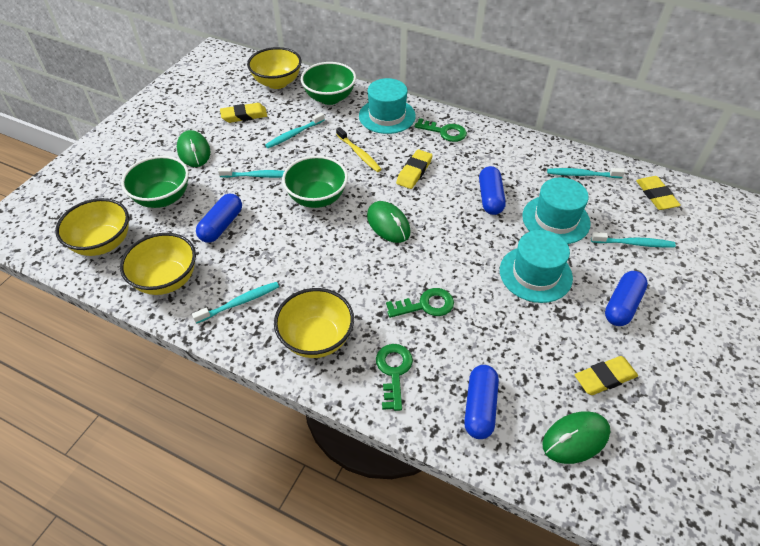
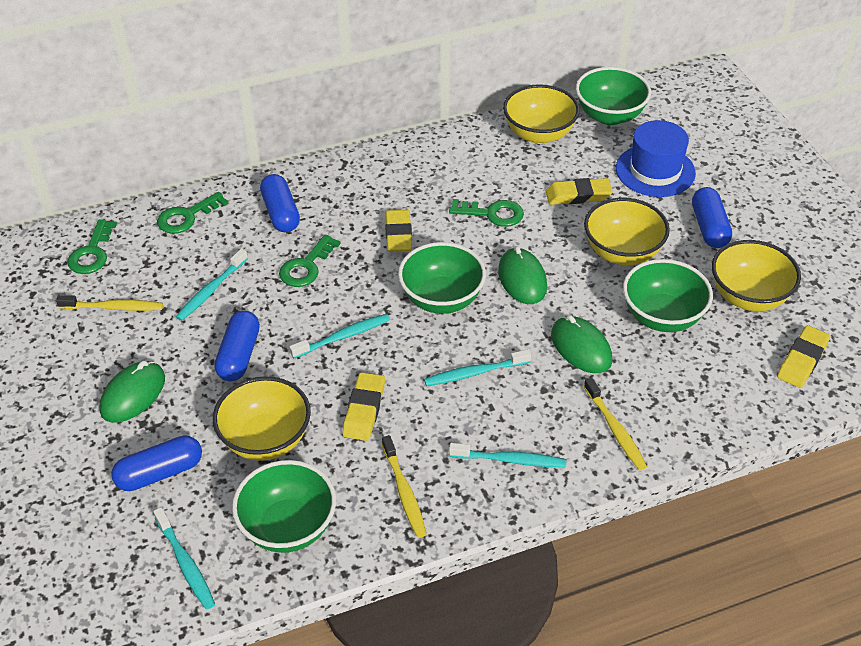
blue hat: 0 -> 1
green bowl: 3 -> 4
green key: 3 -> 4
turquoise hat: 3 -> 0
yellow toothbrush: 1 -> 3

